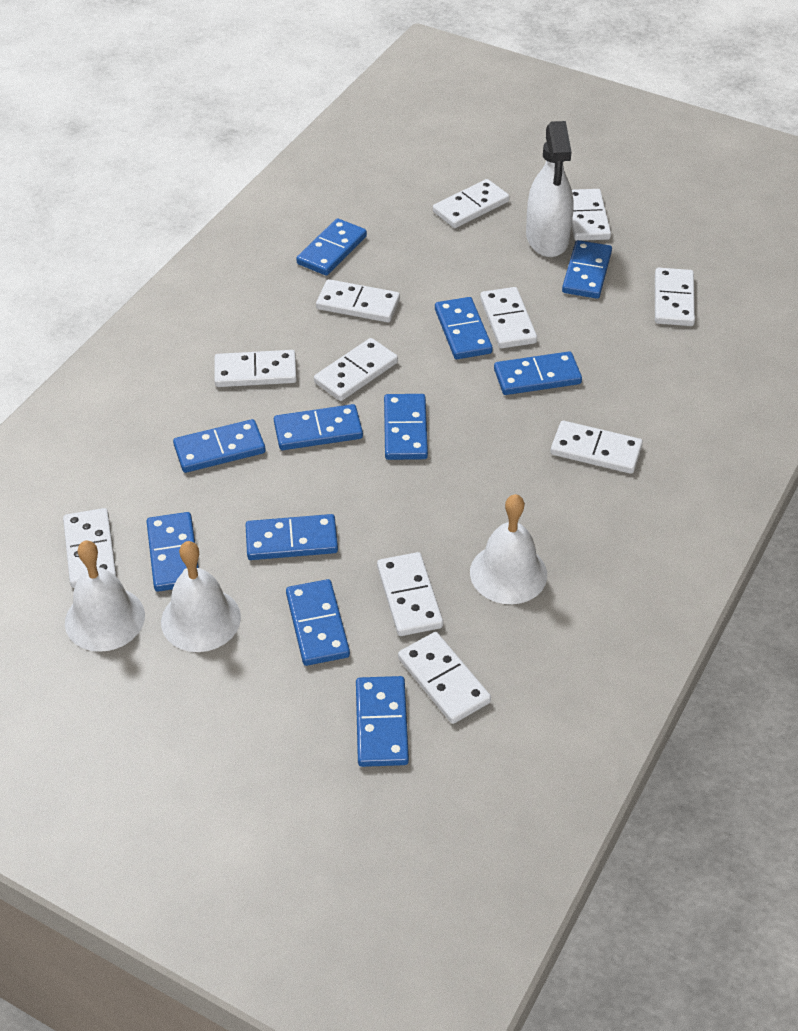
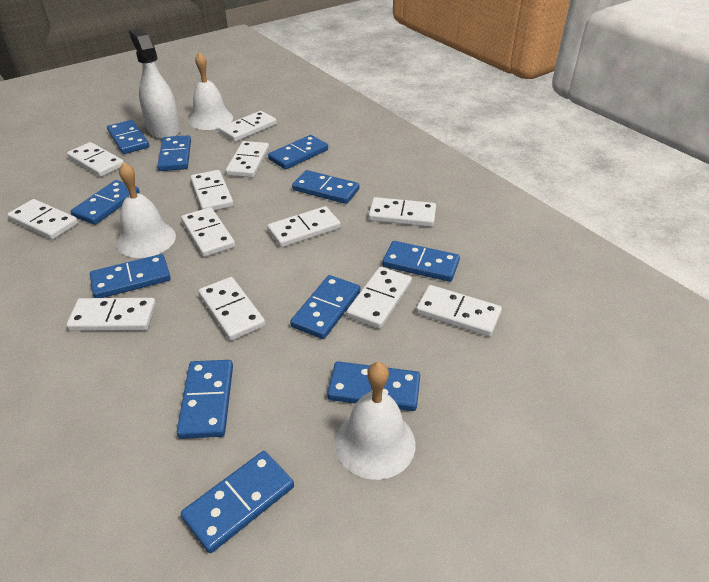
white domino: 11 -> 12

